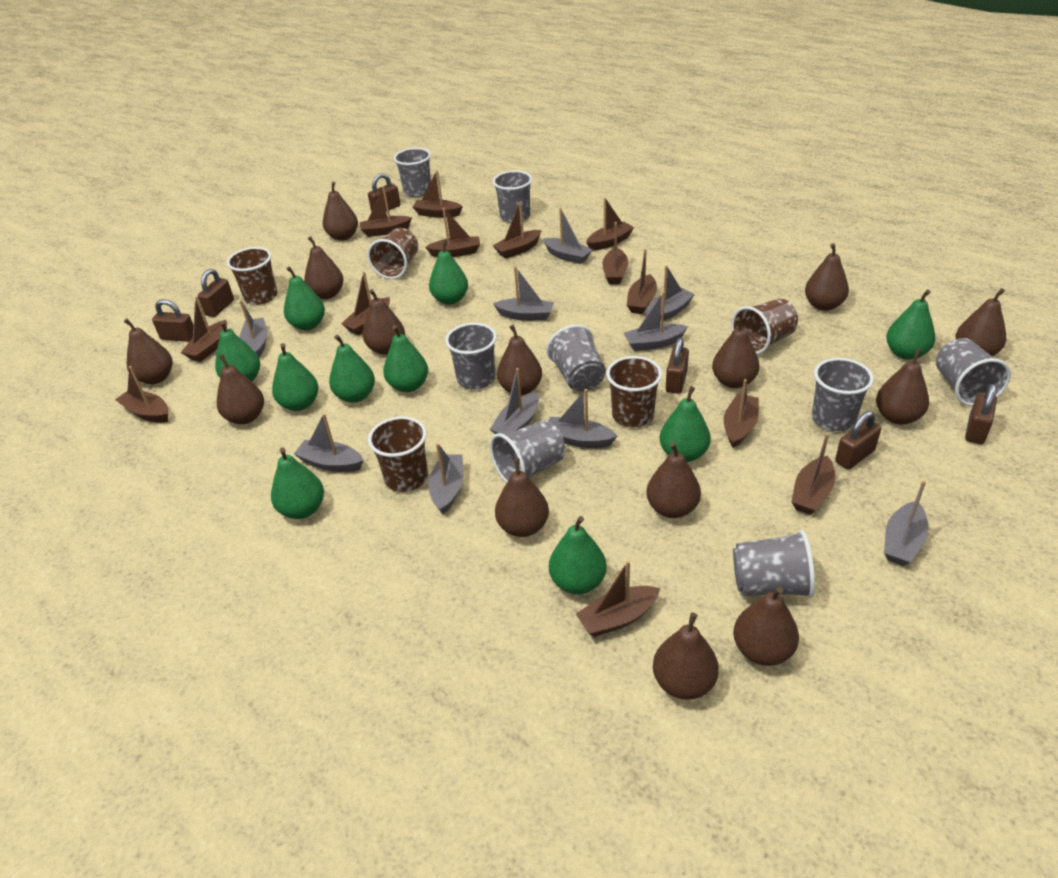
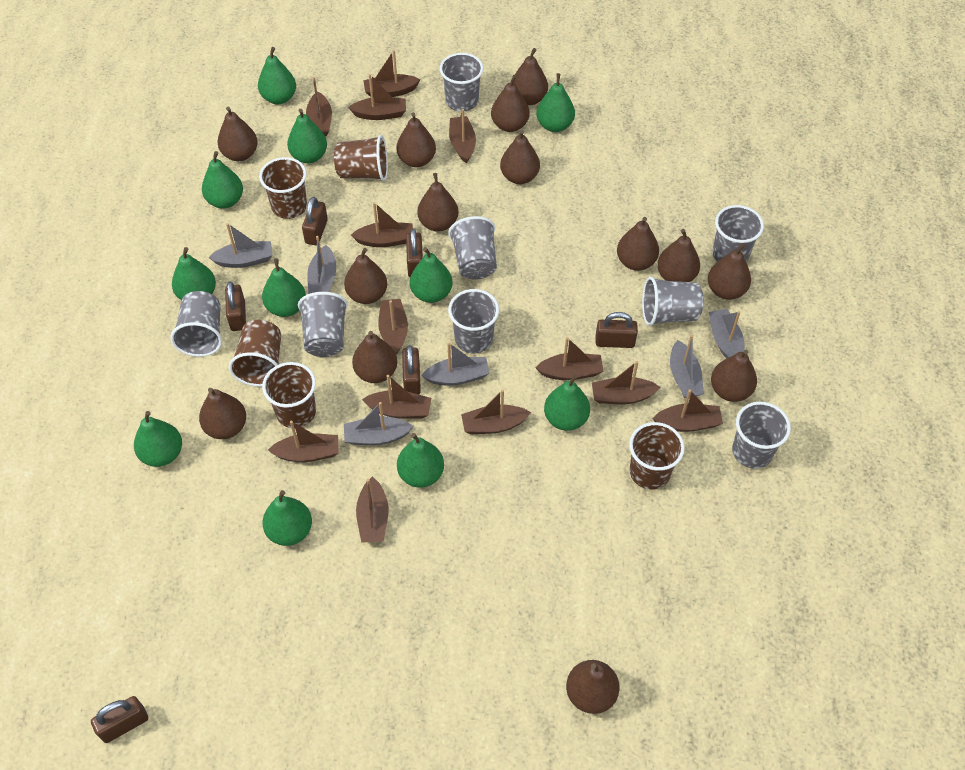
green pear: 10 -> 11
grey boat: 10 -> 6

